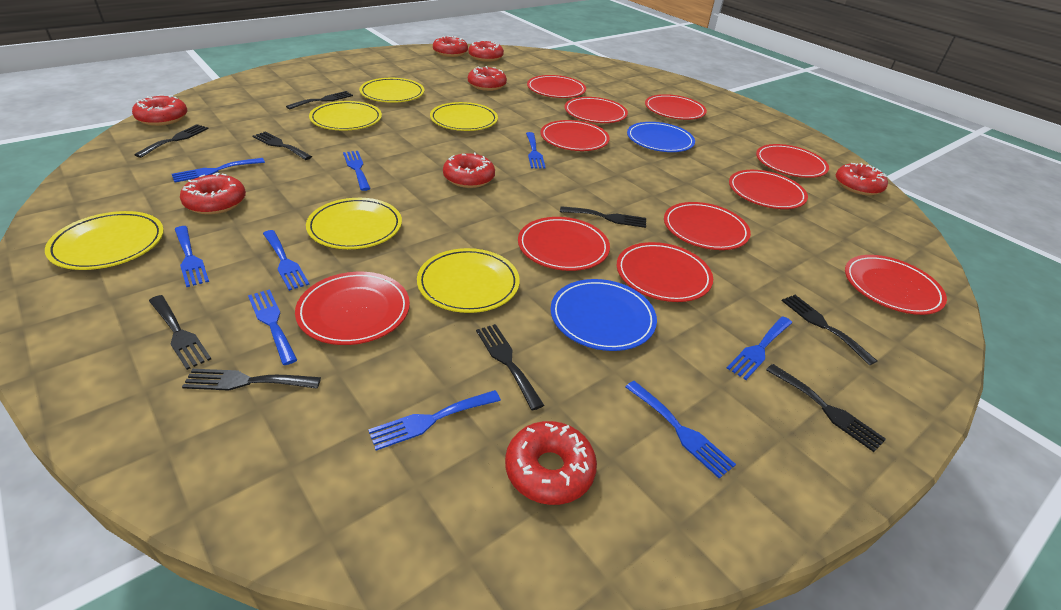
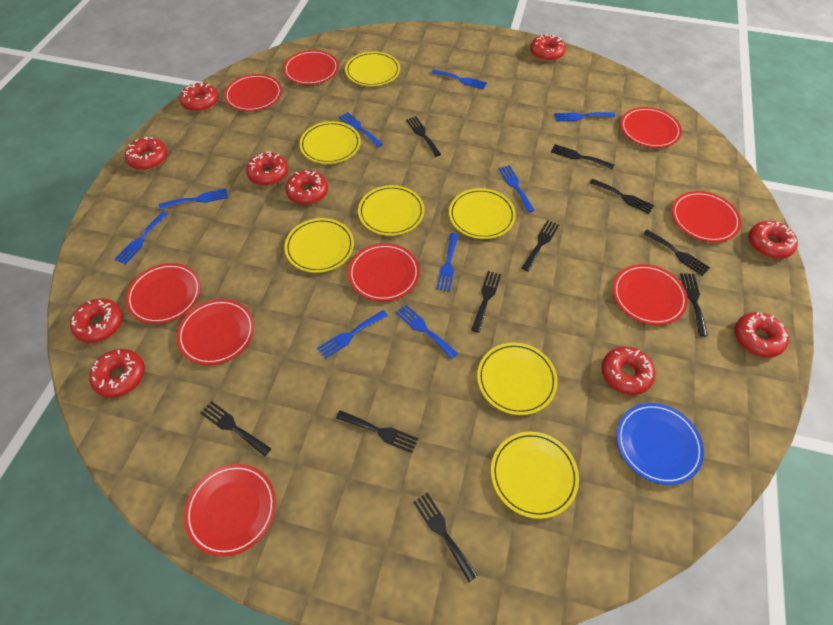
black fork: 9 -> 10
blue plate: 2 -> 1
red donut: 8 -> 10
red plate: 11 -> 9
yellow plate: 6 -> 7

